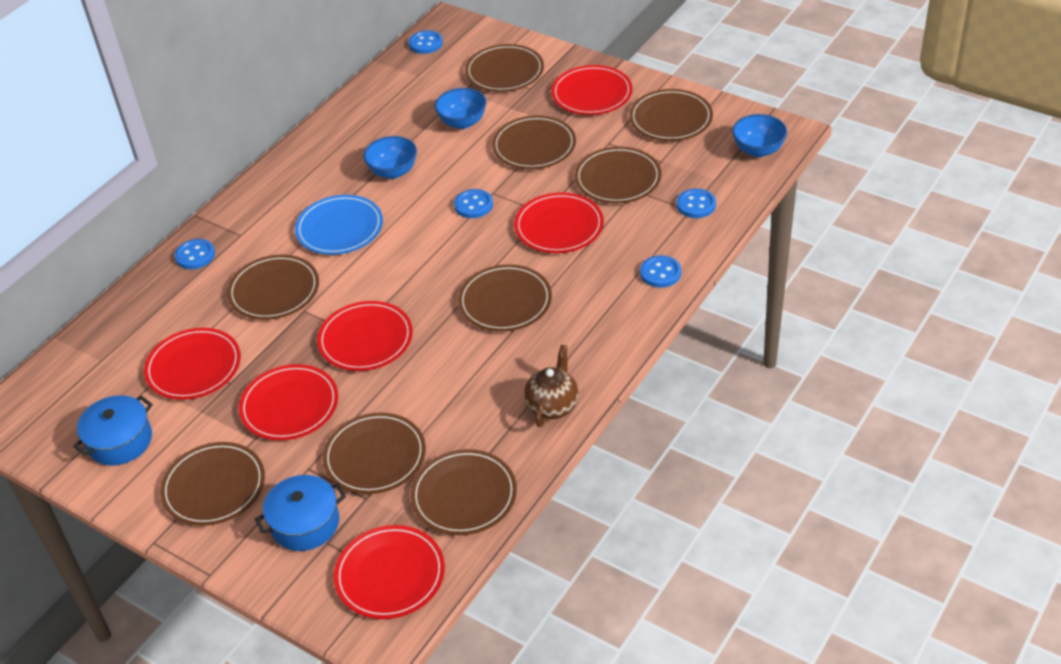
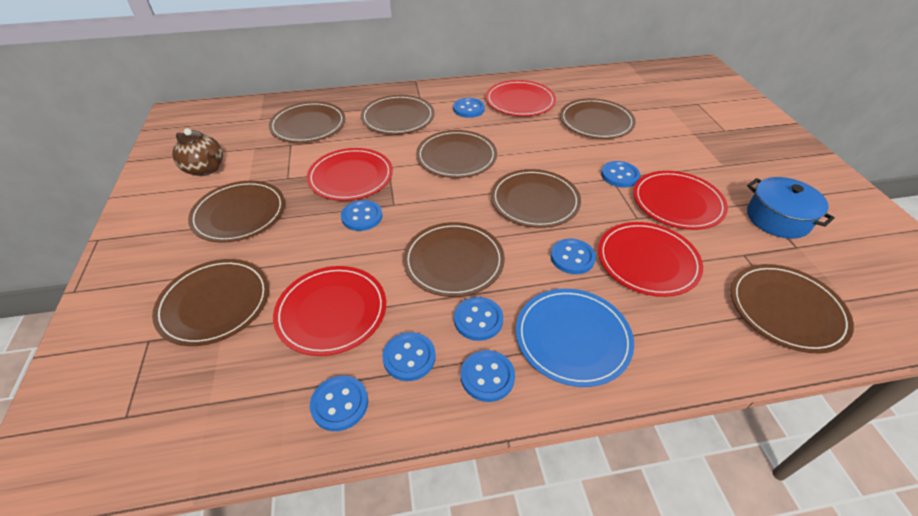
blue bowl: 3 -> 0
blue button: 5 -> 8
blue pot: 2 -> 1
red plate: 6 -> 5

